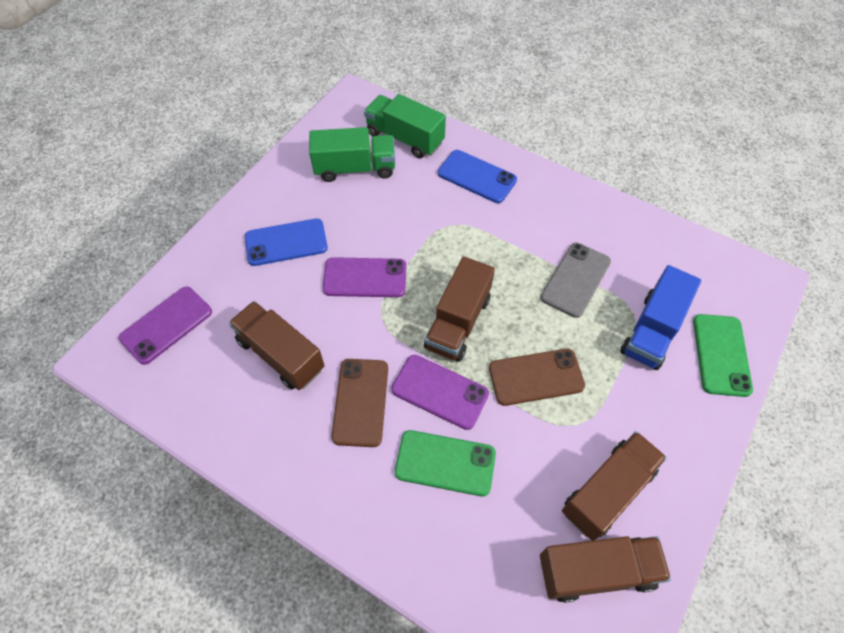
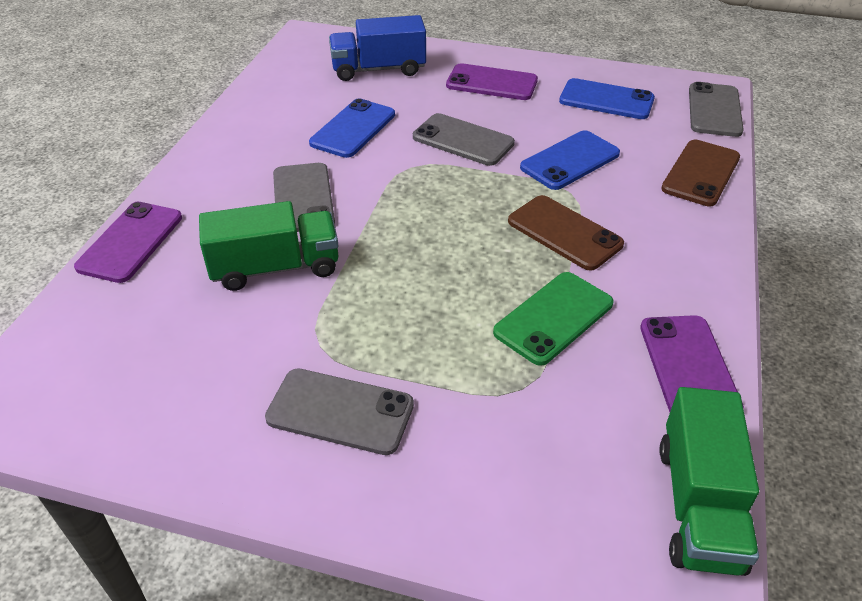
blue phone: 2 -> 3
brown truck: 4 -> 0
green phone: 2 -> 1
grey phone: 1 -> 4

